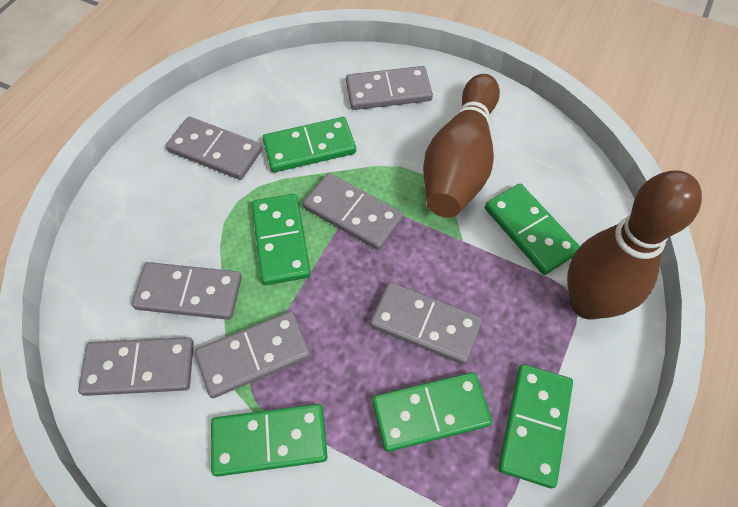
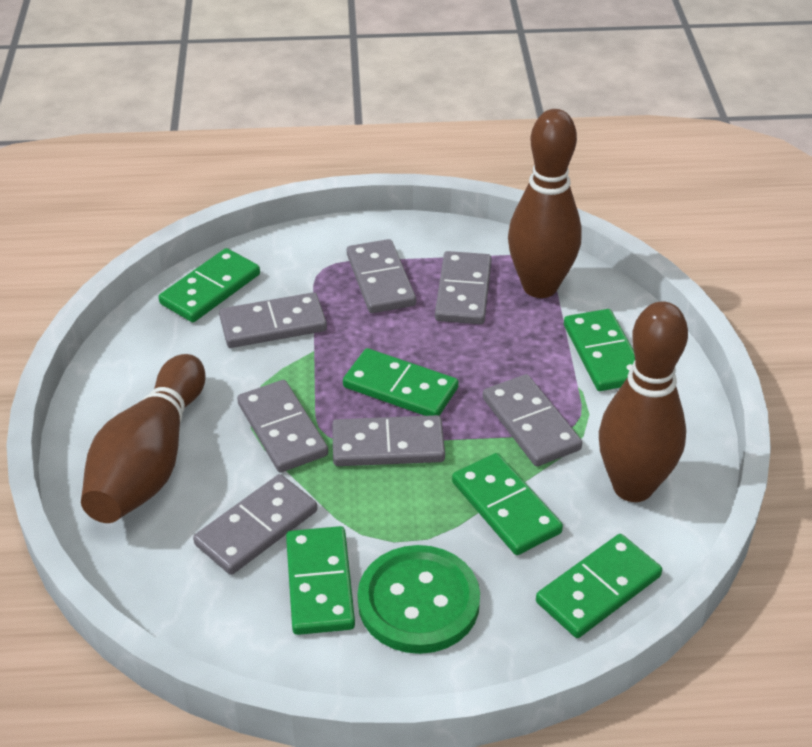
brown bowling pin: 2 -> 3
green button: 0 -> 1

